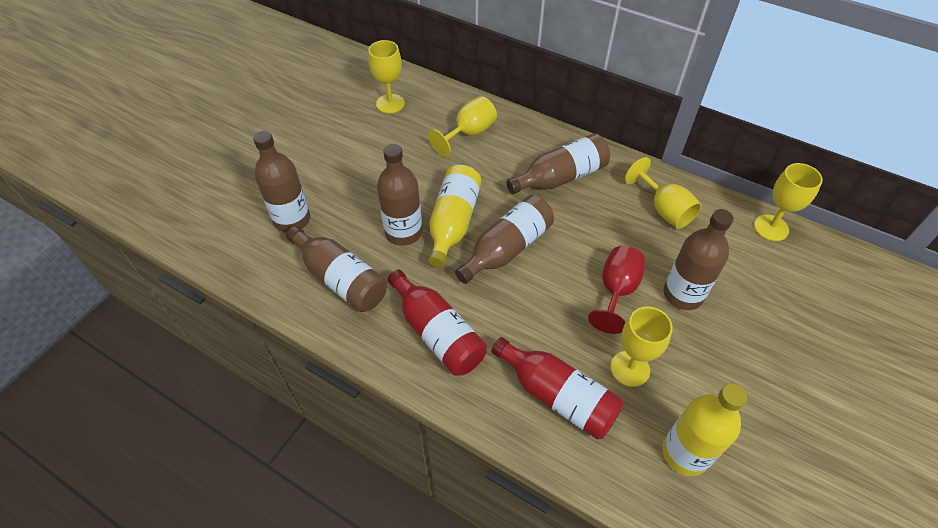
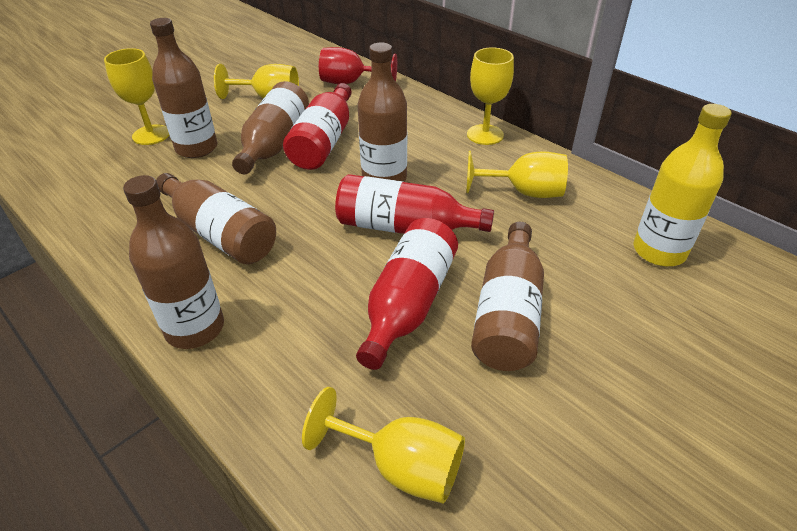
red bottle: 2 -> 3
yellow bottle: 2 -> 1

